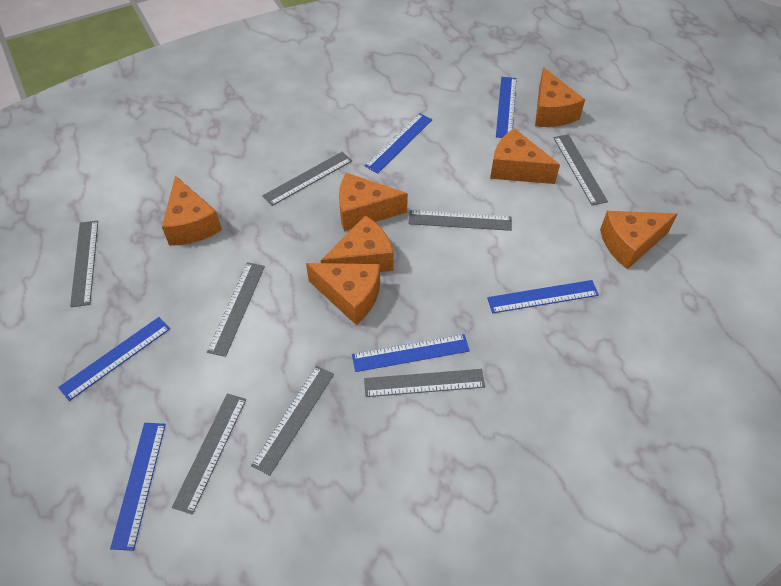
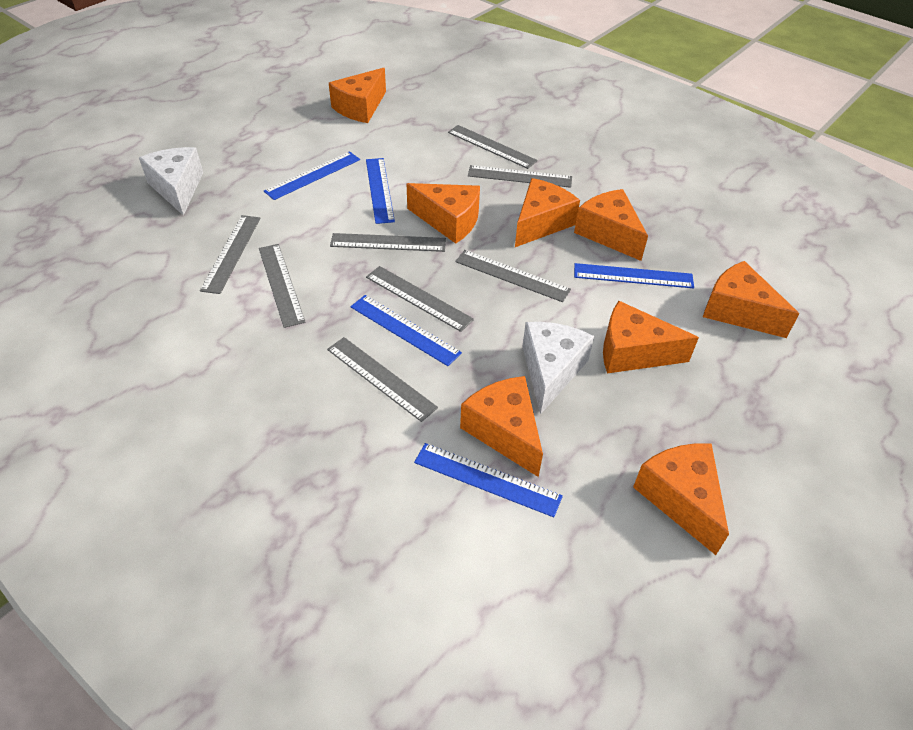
blue ruler: 6 -> 5
orange cheese: 7 -> 8
white cheese: 0 -> 2

